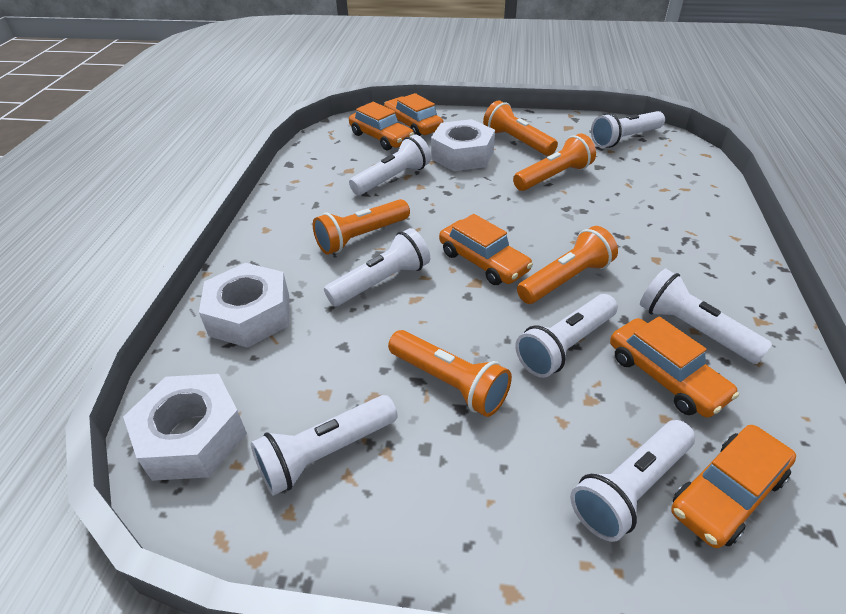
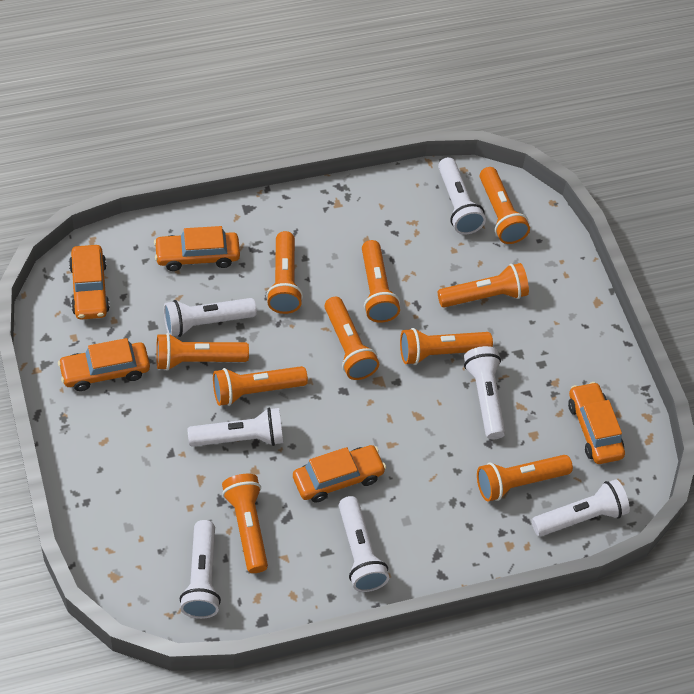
orange flashlight: 5 -> 10
white nut: 3 -> 0

